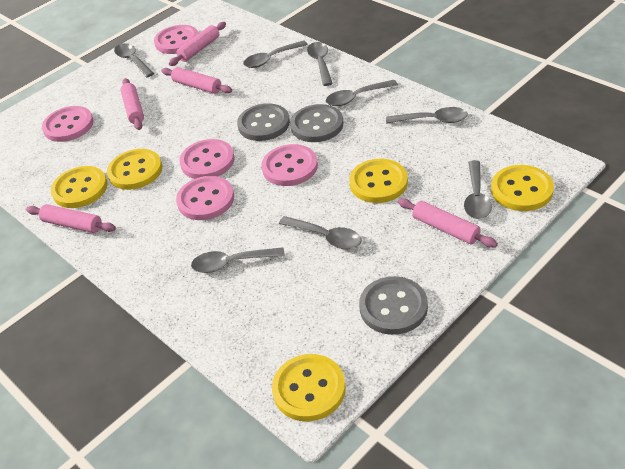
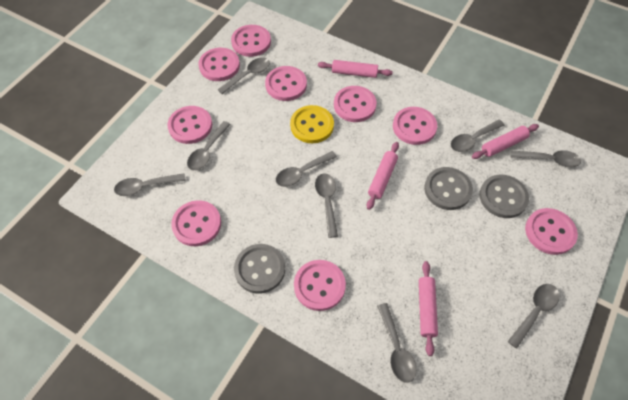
grey spoon: 8 -> 9
pink button: 5 -> 9
pink rolling pin: 5 -> 4
yellow button: 5 -> 1

